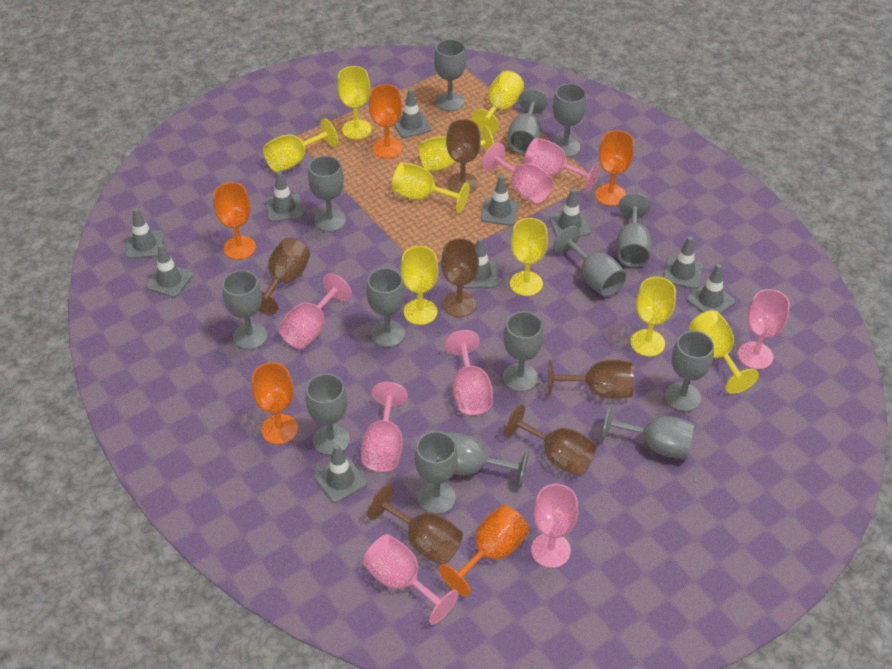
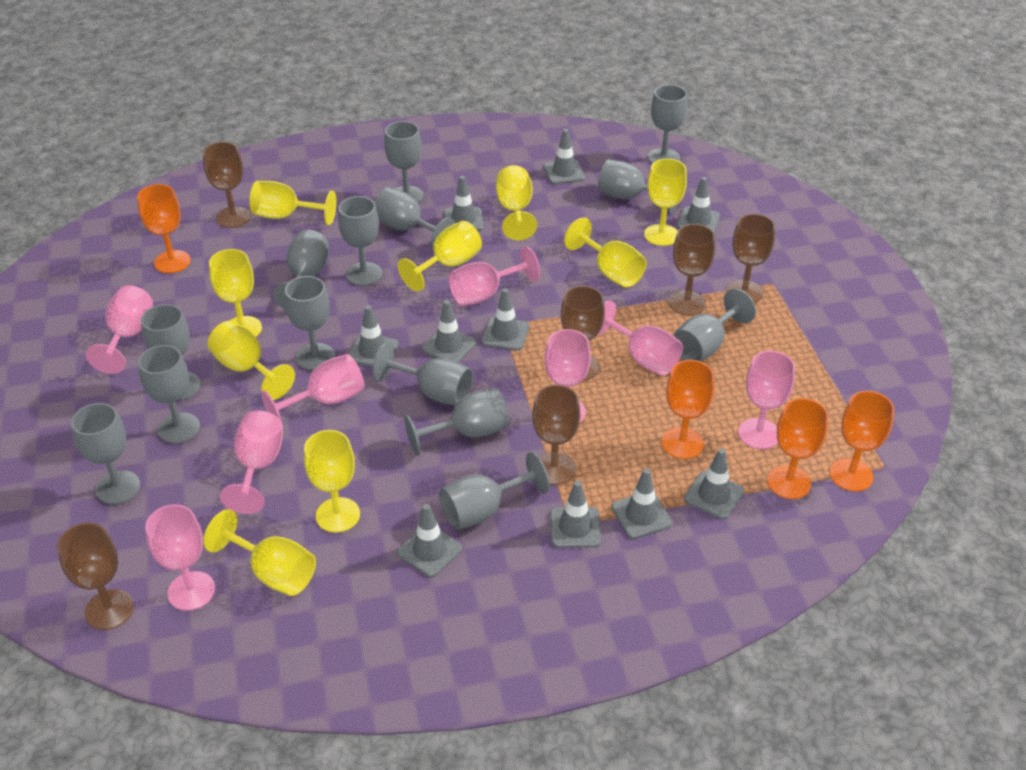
orange goblet: 5 -> 4

